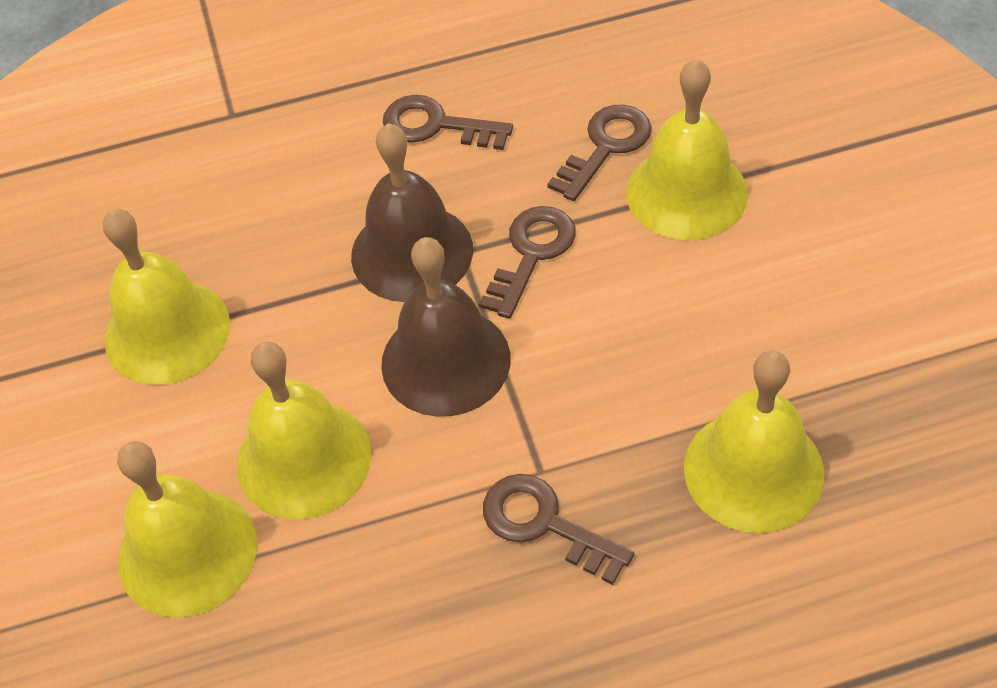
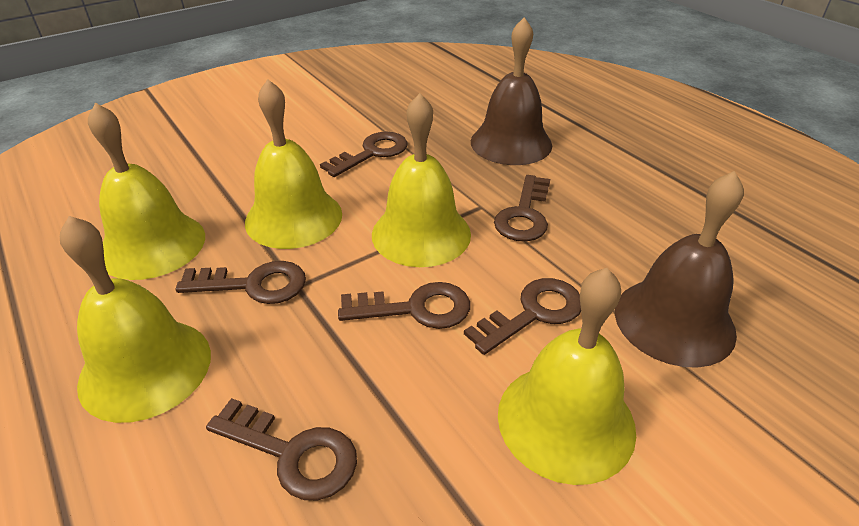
brown key: 4 -> 6

